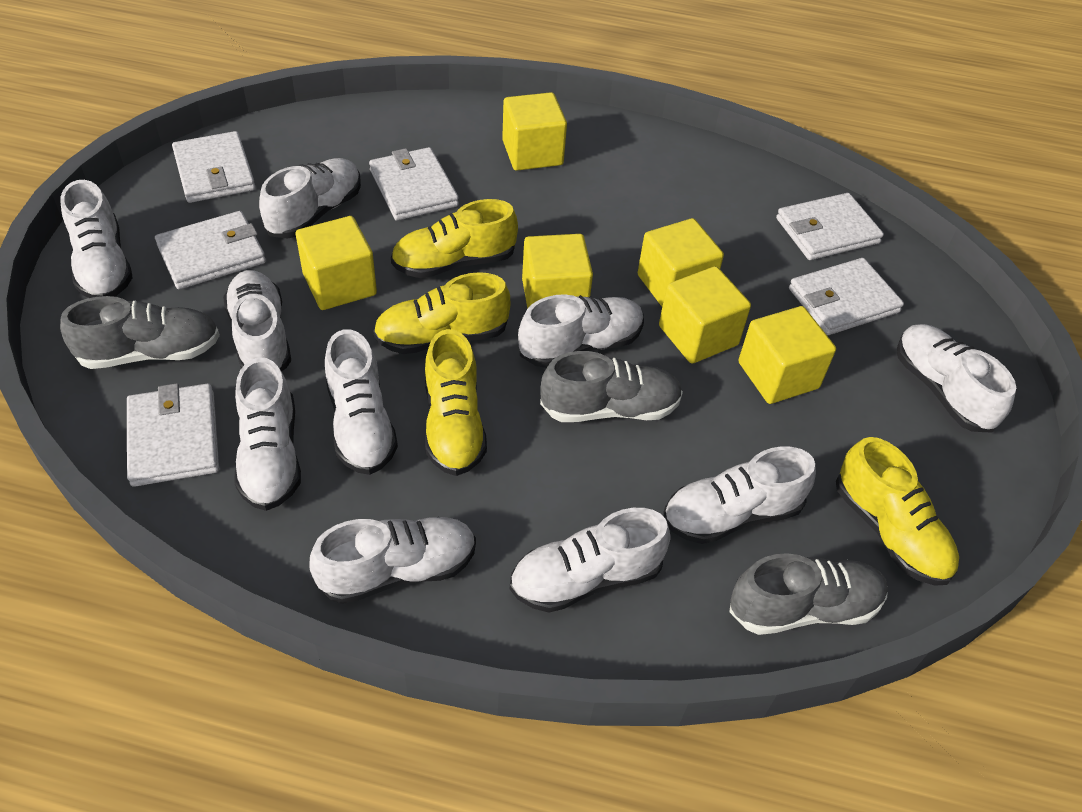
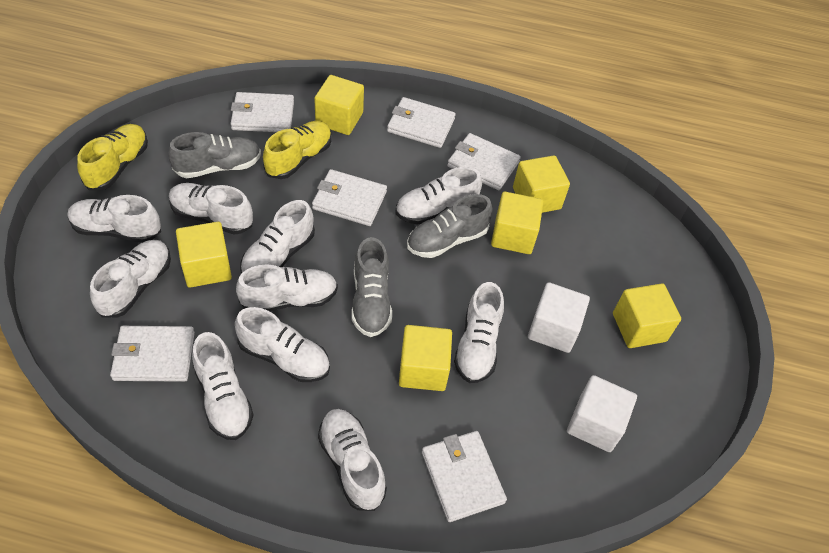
white cube: 0 -> 2
yellow shoe: 4 -> 2

